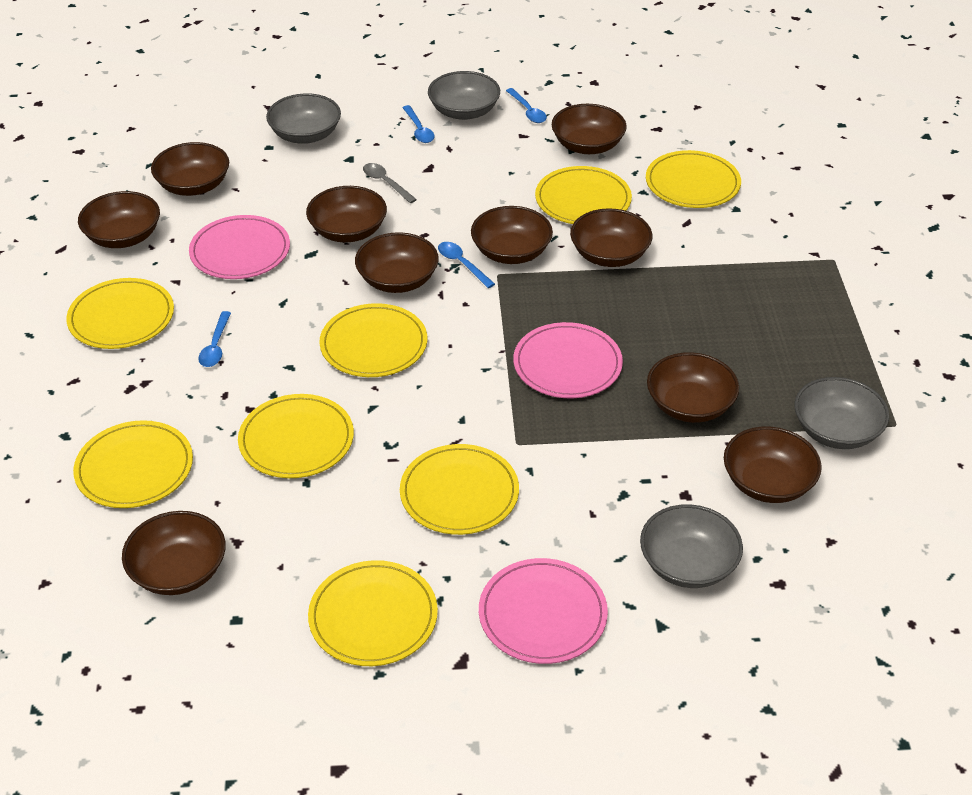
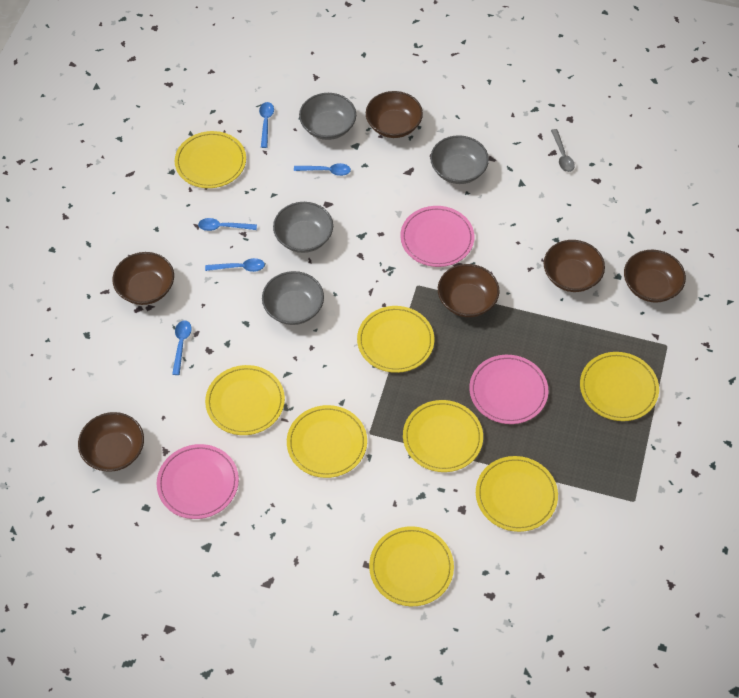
blue spoon: 4 -> 5
brown bowl: 10 -> 6

